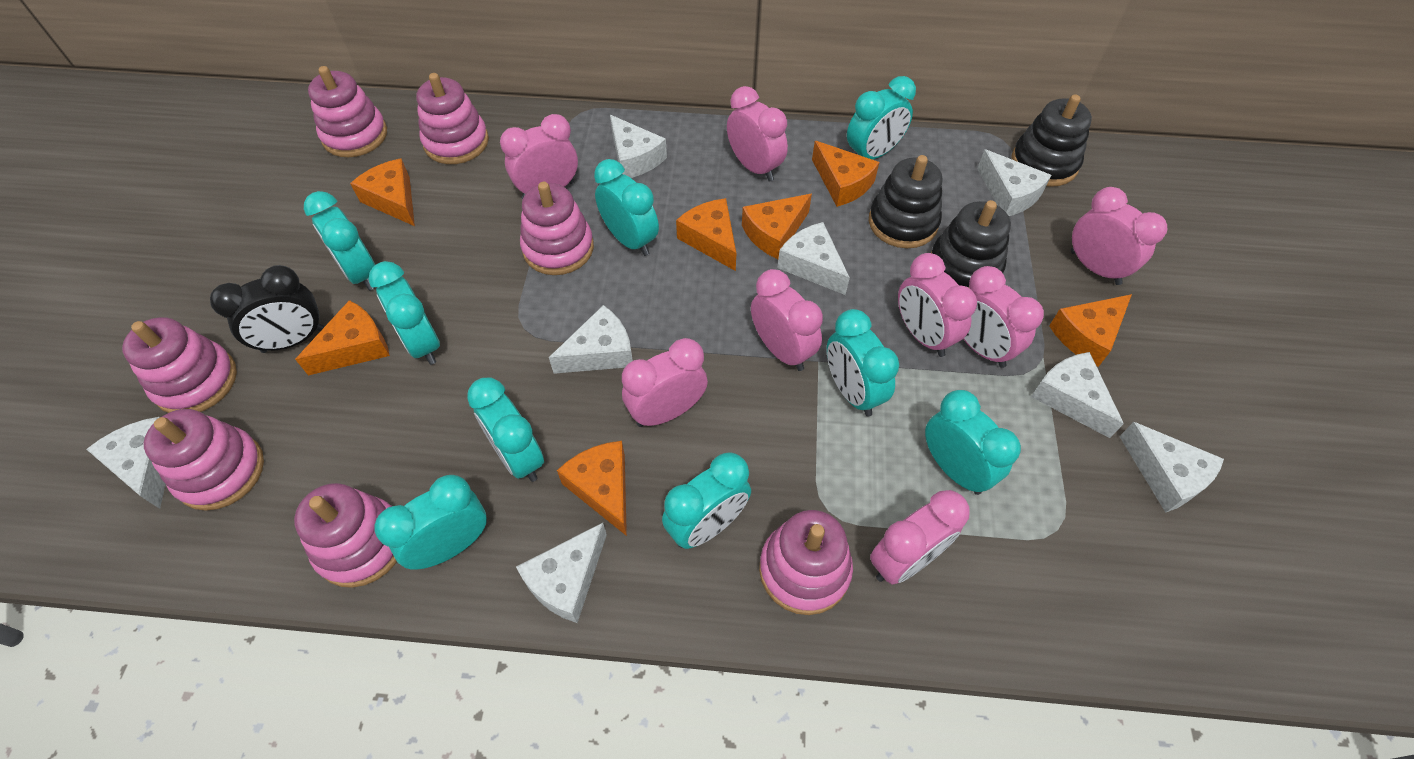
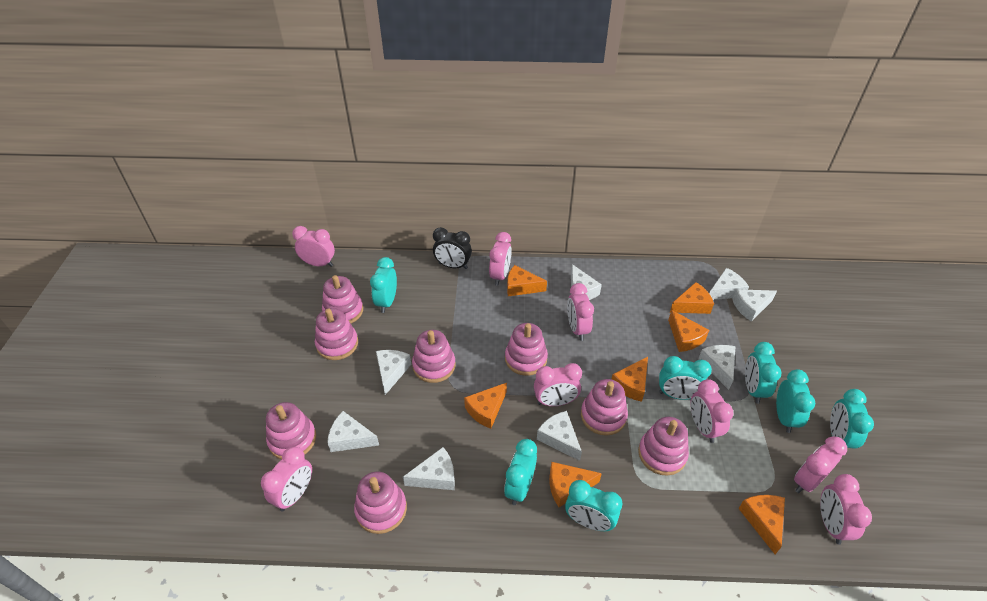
black stacking toy: 3 -> 0
pink stacking toy: 7 -> 8
turquoise clock: 9 -> 7

